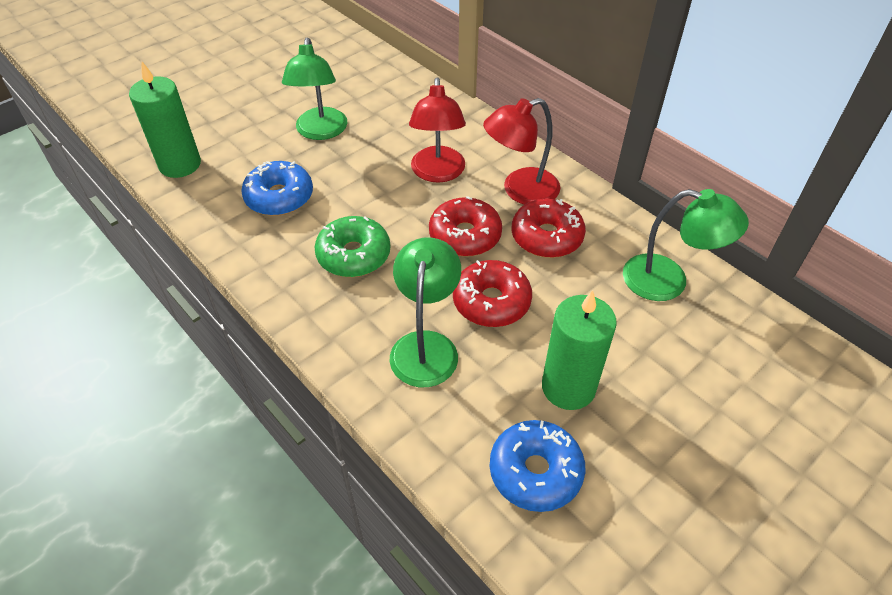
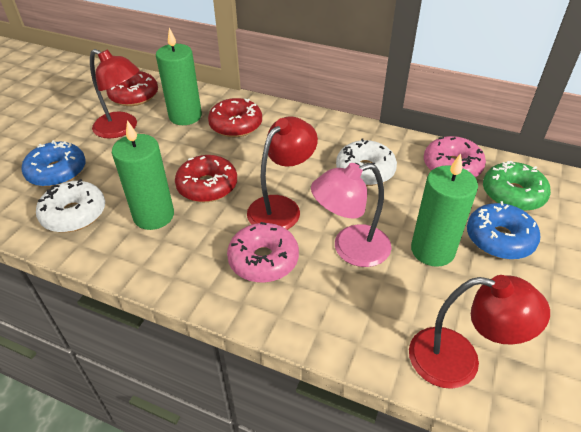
green candle: 2 -> 3
green lamp: 3 -> 0
pink donut: 0 -> 2
pink lamp: 0 -> 1
red lamp: 2 -> 3
white donut: 0 -> 2

